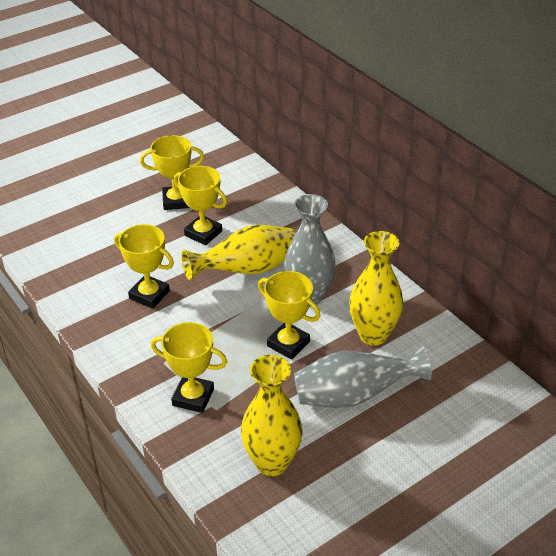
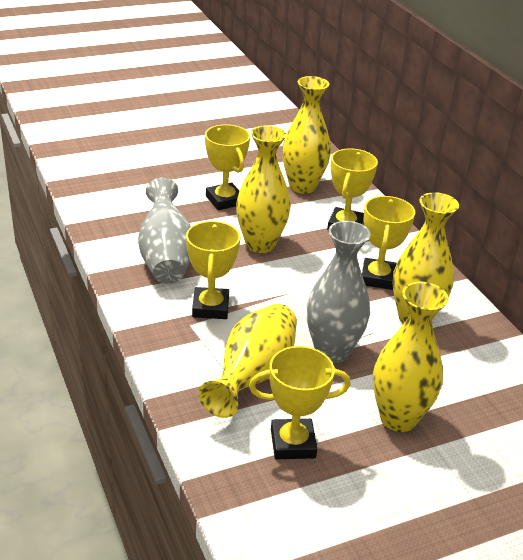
yellow vase: 3 -> 5

